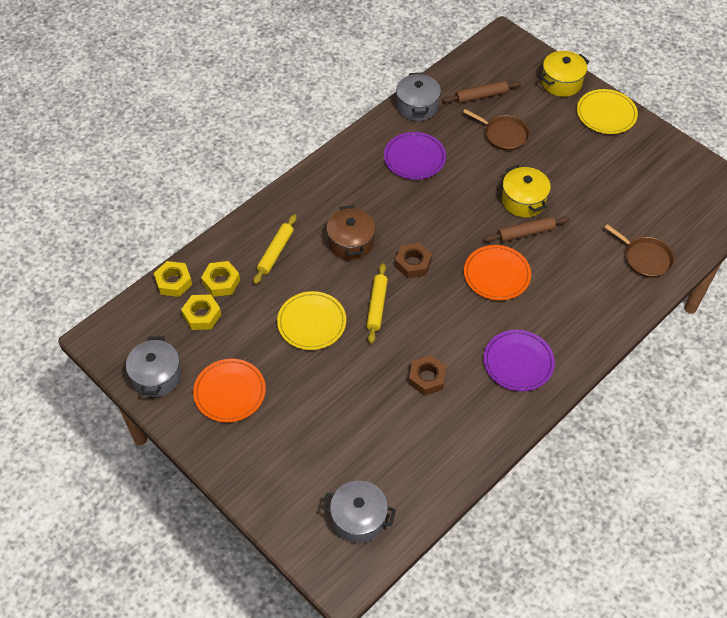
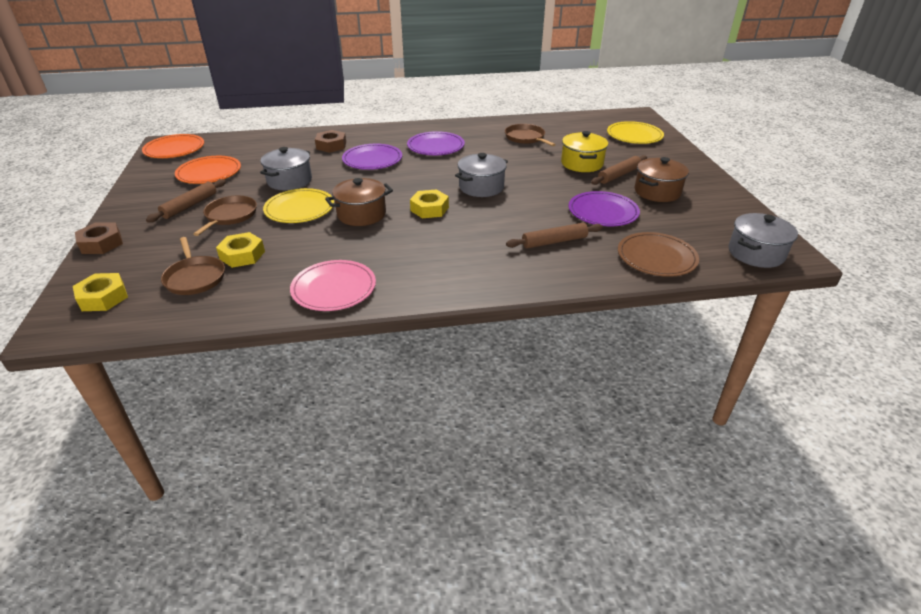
brown pan: 2 -> 3
brown plate: 0 -> 1
brown pot: 1 -> 2
brown rolling pin: 2 -> 3
pink plate: 0 -> 1
purple plate: 2 -> 3
yellow pot: 2 -> 1
yellow rolling pin: 2 -> 0

